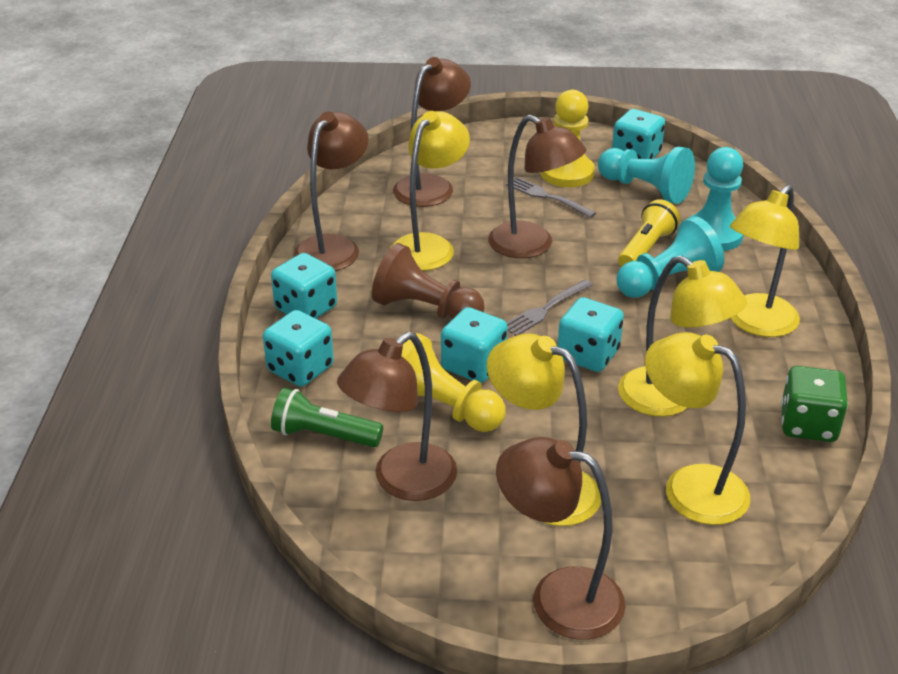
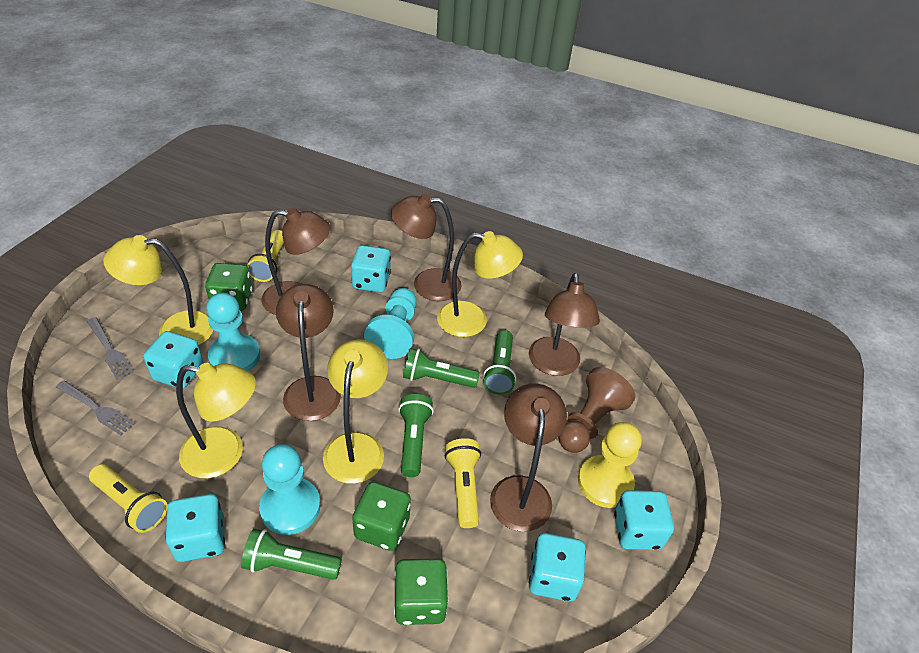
green dice: 1 -> 3
green flashlight: 1 -> 4
yellow flashlight: 1 -> 3
yellow lamp: 5 -> 4
yellow pawn: 2 -> 1

